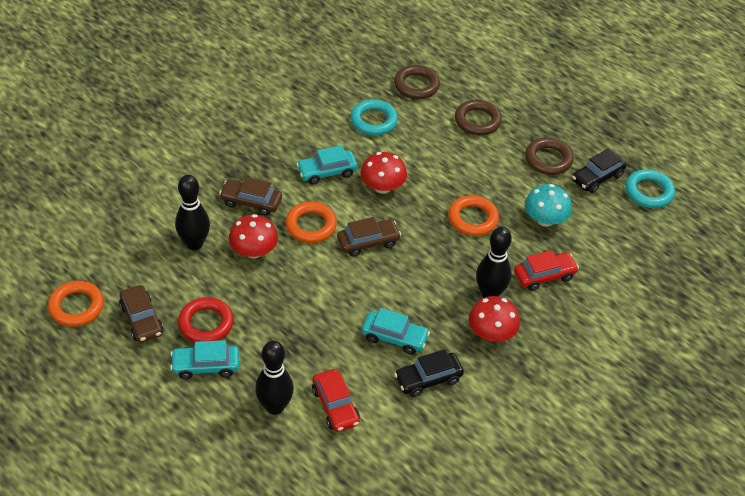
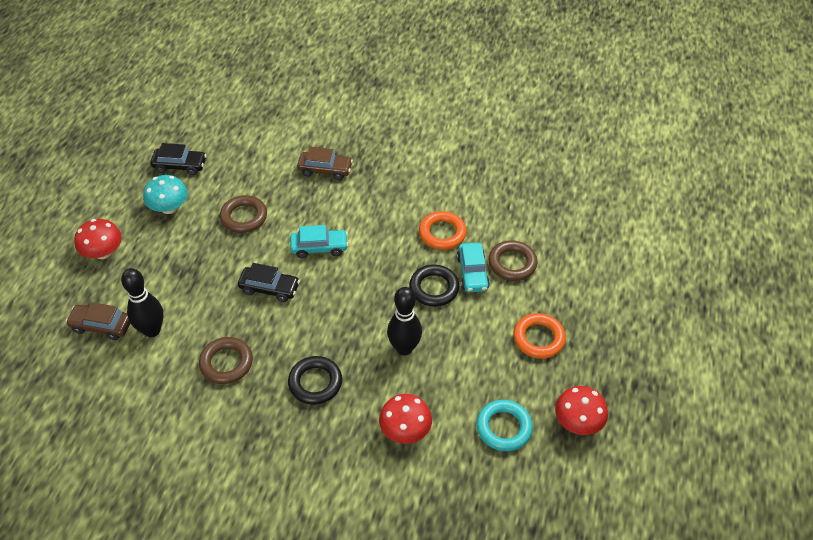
black bowling pin: 3 -> 2
black ring: 0 -> 2
brown car: 3 -> 2
orange ring: 3 -> 2
red car: 2 -> 0
red ring: 1 -> 0
turquoise car: 3 -> 2
turquoise ring: 2 -> 1

